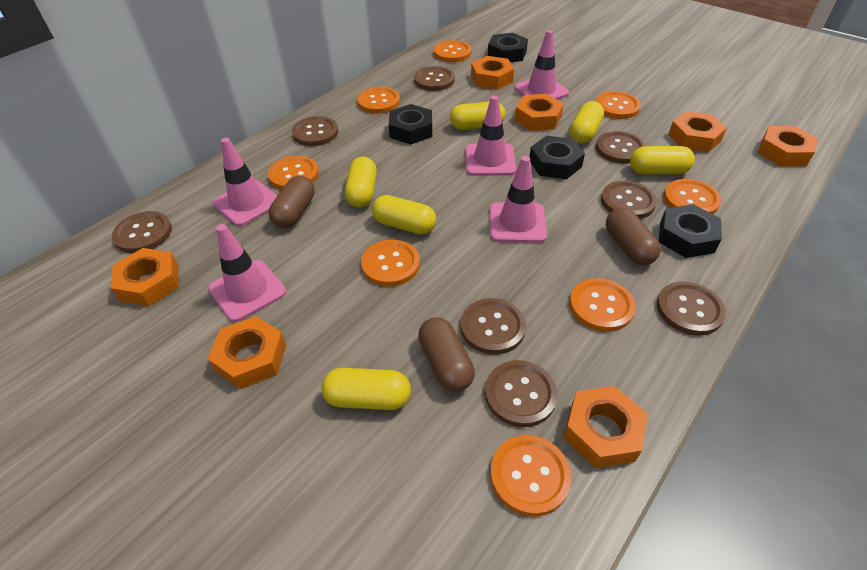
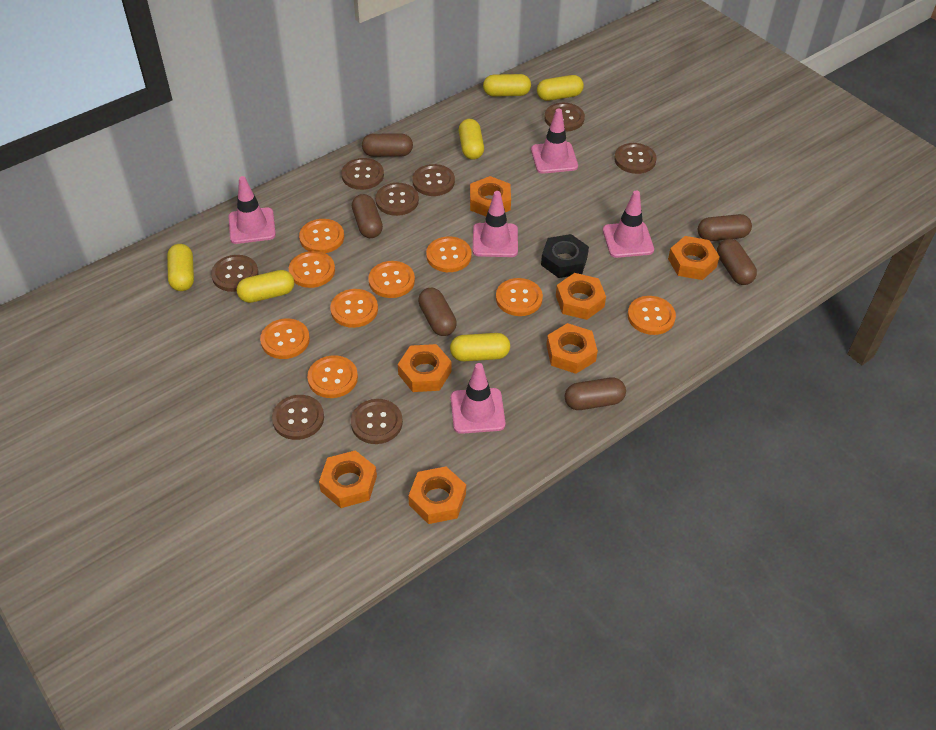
black nut: 4 -> 1
brown capsule: 3 -> 6
orange button: 8 -> 9

